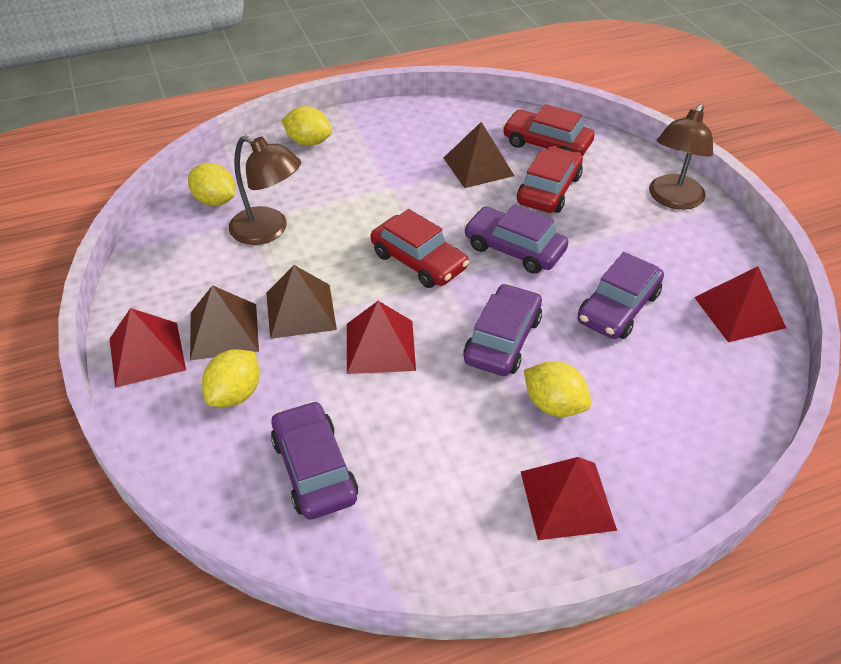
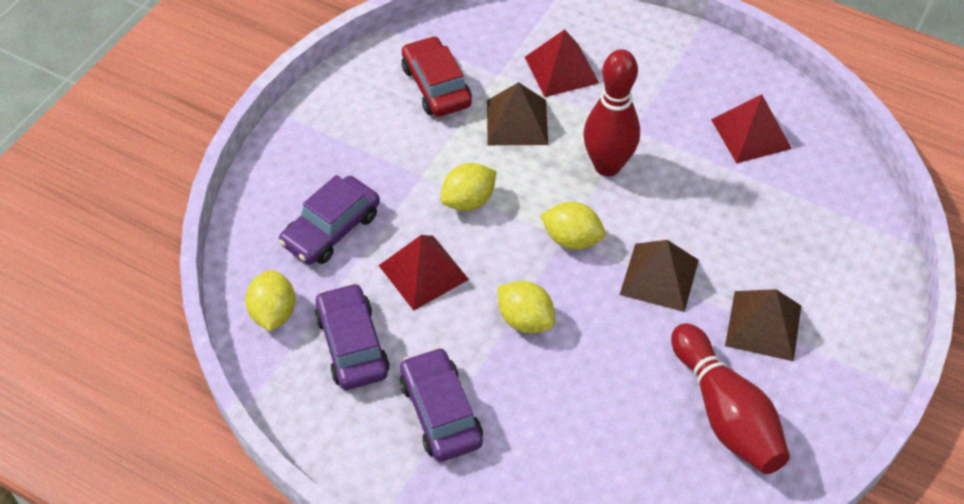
brown lamp: 2 -> 0
purple car: 4 -> 3
red bowling pin: 0 -> 2
red car: 3 -> 1
red pyramid: 4 -> 3

